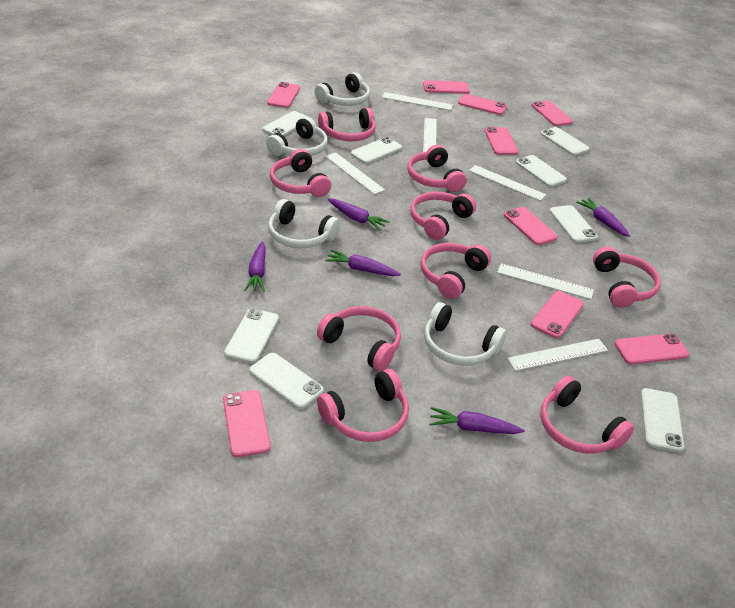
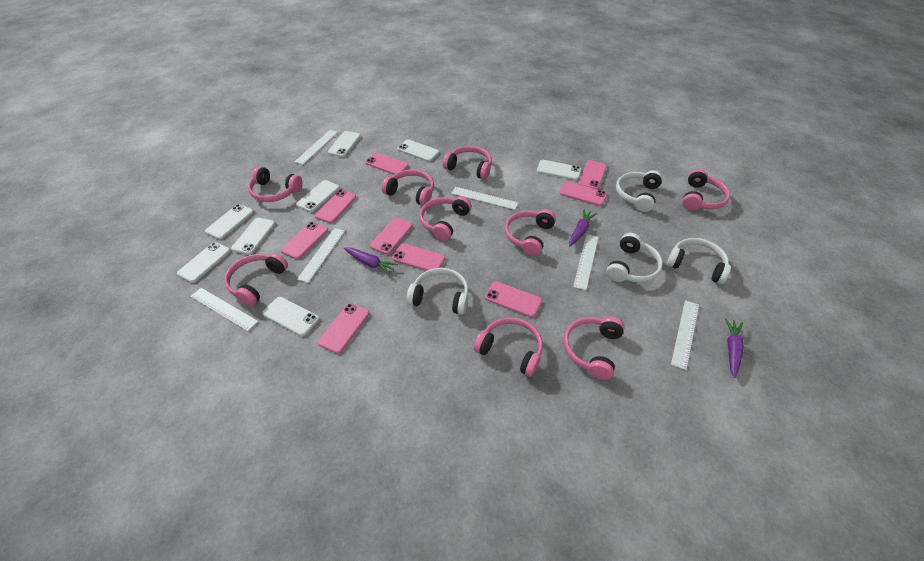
purple carrot: 5 -> 3

